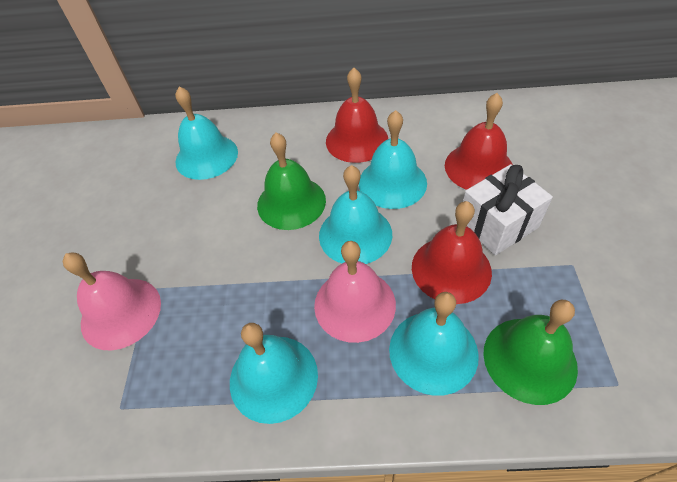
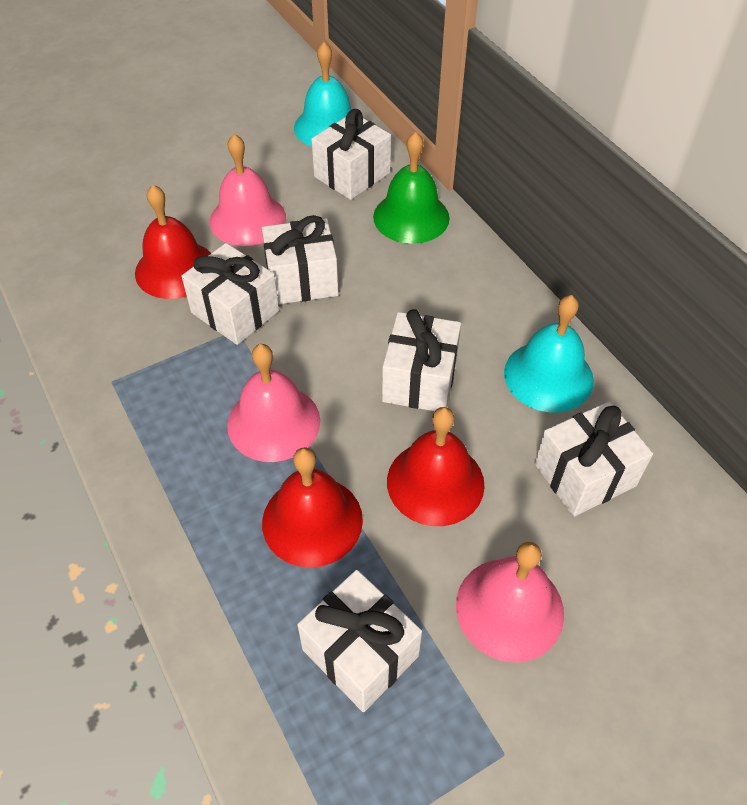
green bell: 2 -> 1
pink bell: 2 -> 3
turquoise bell: 5 -> 2
white gift: 1 -> 6

